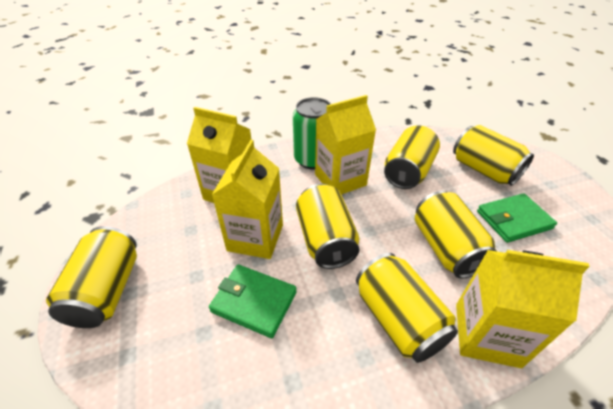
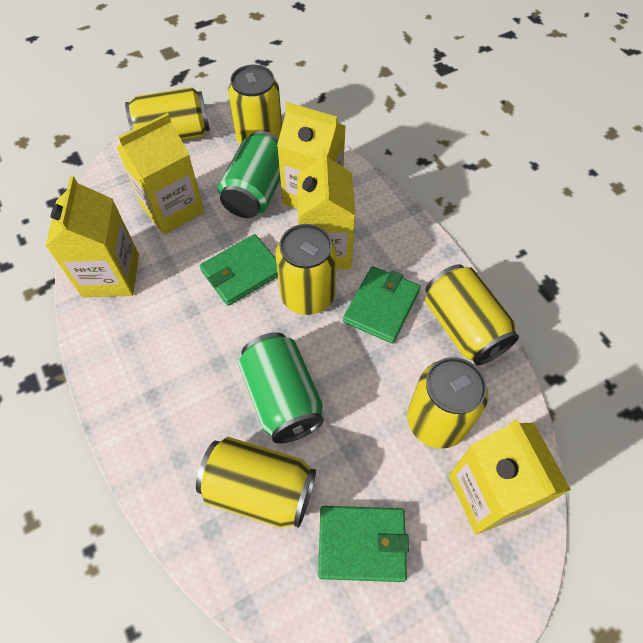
green can: 1 -> 2
green wallet: 2 -> 3
yellow carton: 4 -> 5

